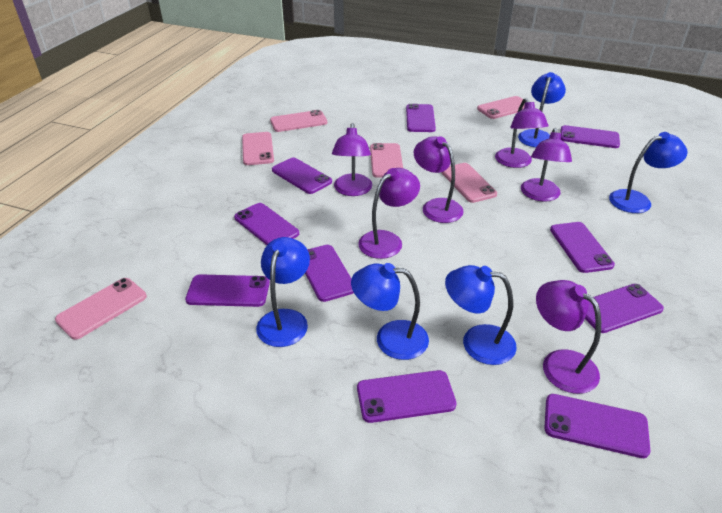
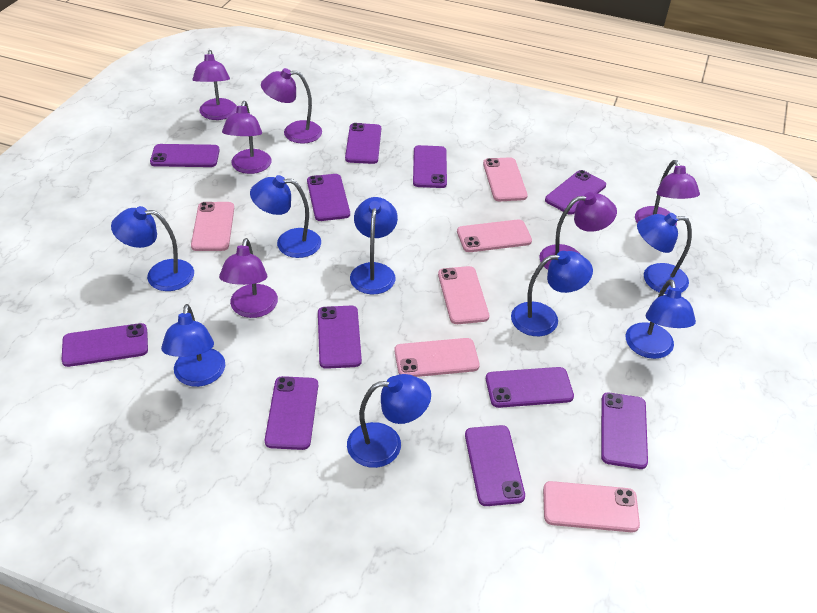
blue lamp: 5 -> 8
purple phone: 10 -> 11

